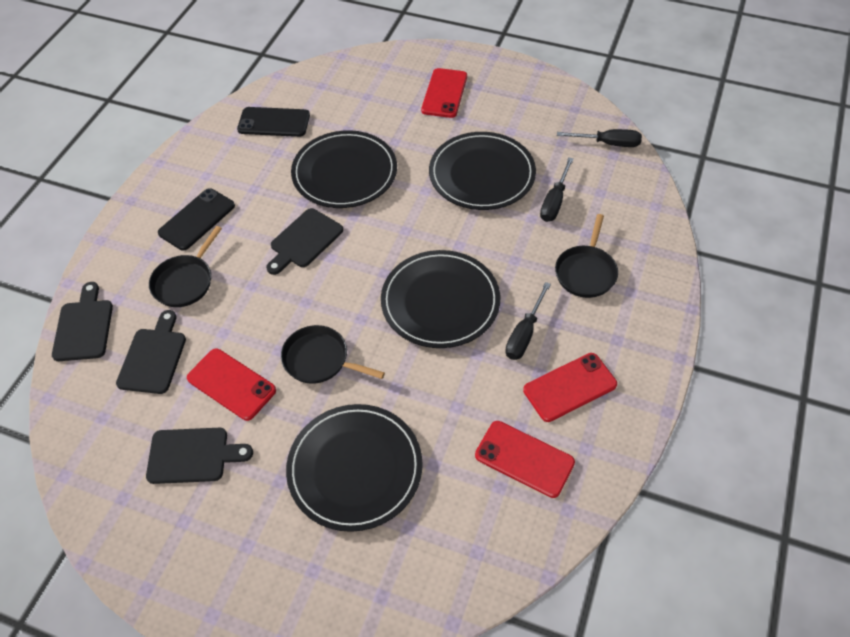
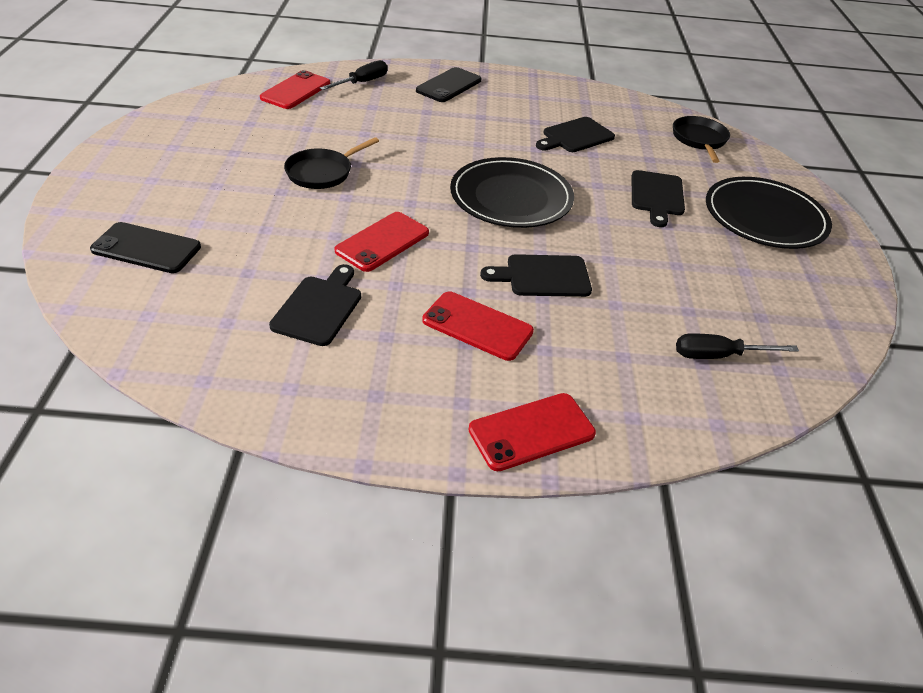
black pan: 3 -> 2
black plate: 4 -> 2
black screwdriver: 3 -> 2

